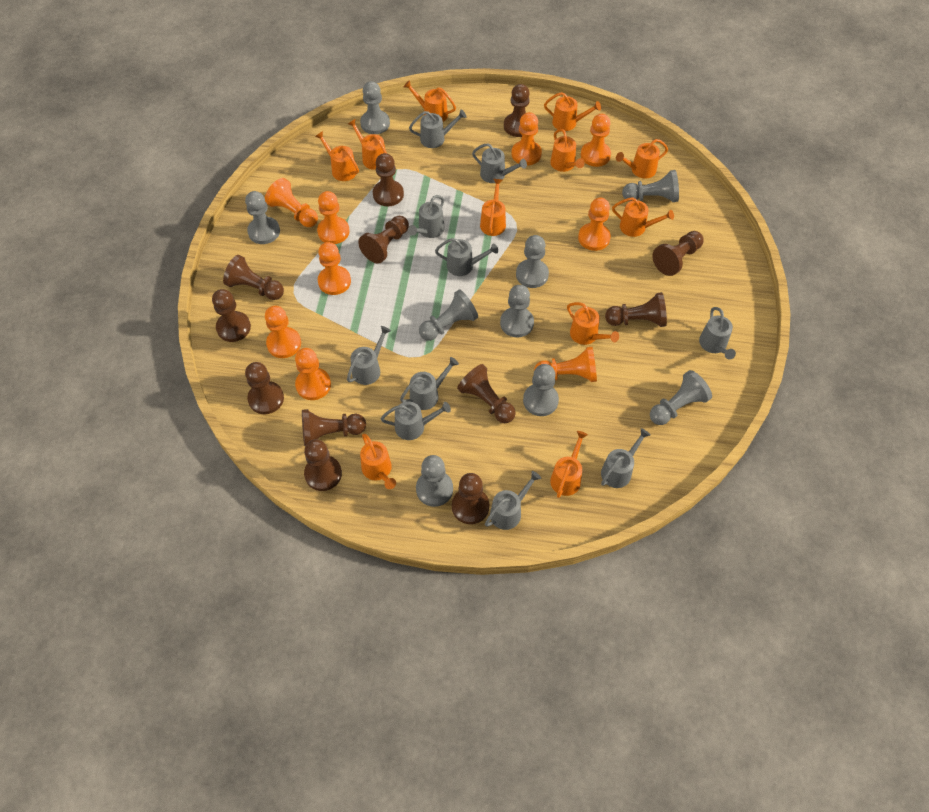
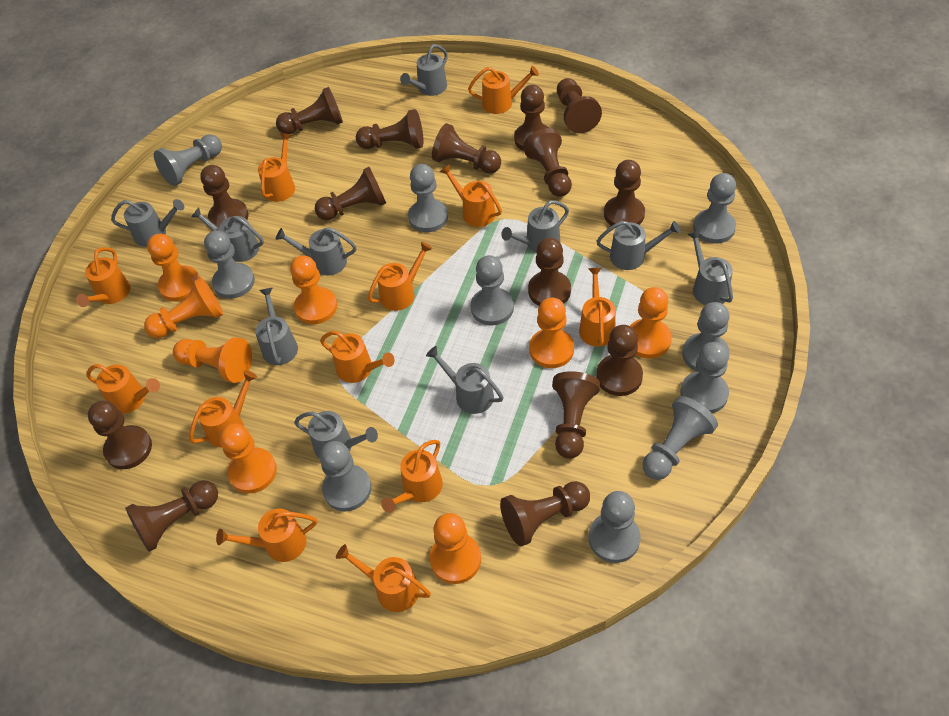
brown pawn: 12 -> 15
grey pawn: 9 -> 10
orange pawn: 9 -> 8
orange watering can: 11 -> 12

